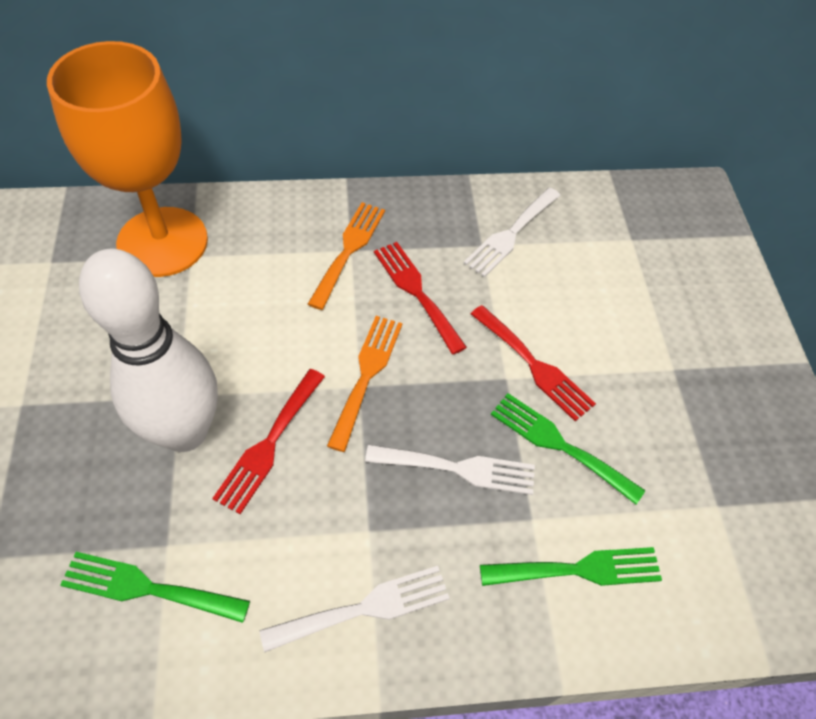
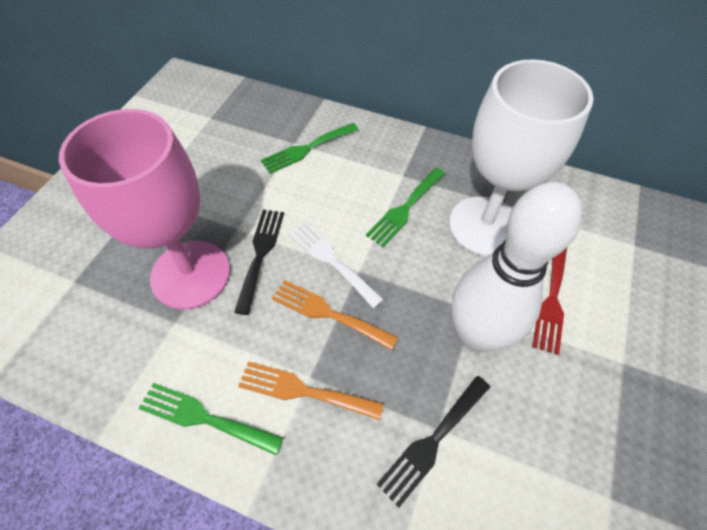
black fork: 0 -> 2
orange goblet: 1 -> 0
pink goblet: 0 -> 1
red fork: 3 -> 1
white fork: 3 -> 1
white goblet: 0 -> 1

